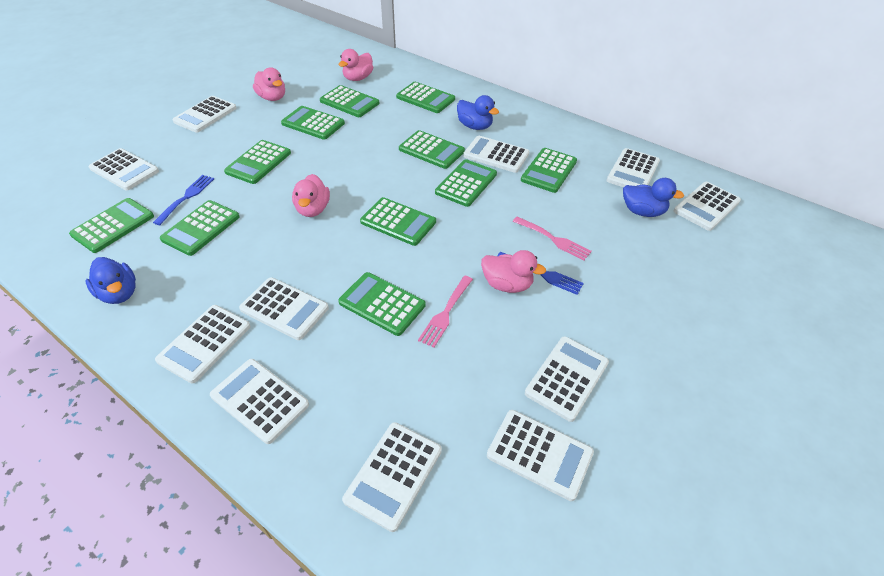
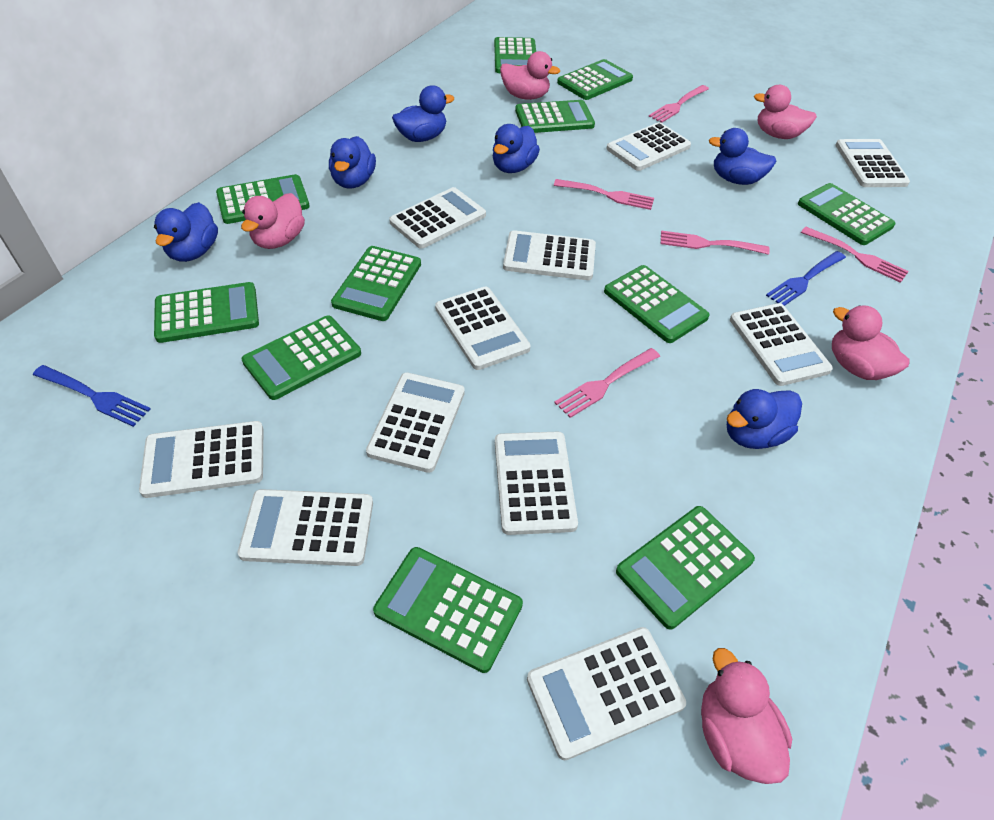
blue duck: 3 -> 6
pink duck: 4 -> 5
pink fork: 2 -> 5

